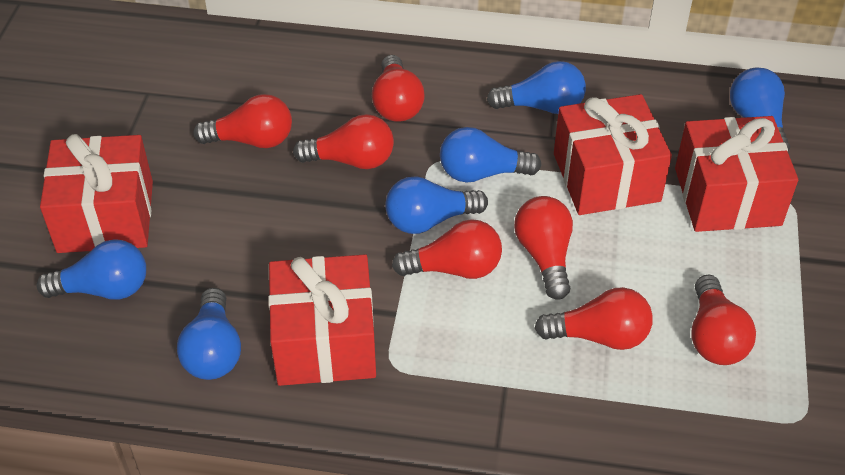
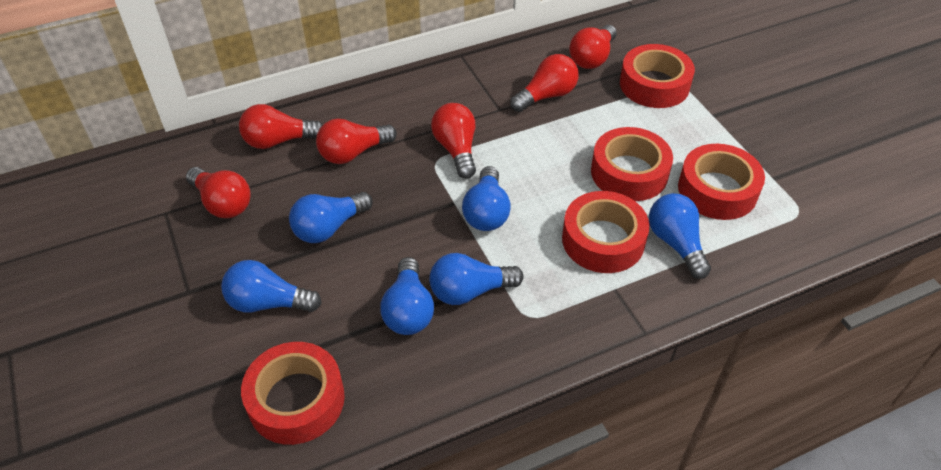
red gift: 4 -> 0
red light bulb: 7 -> 6
red tape: 0 -> 5

